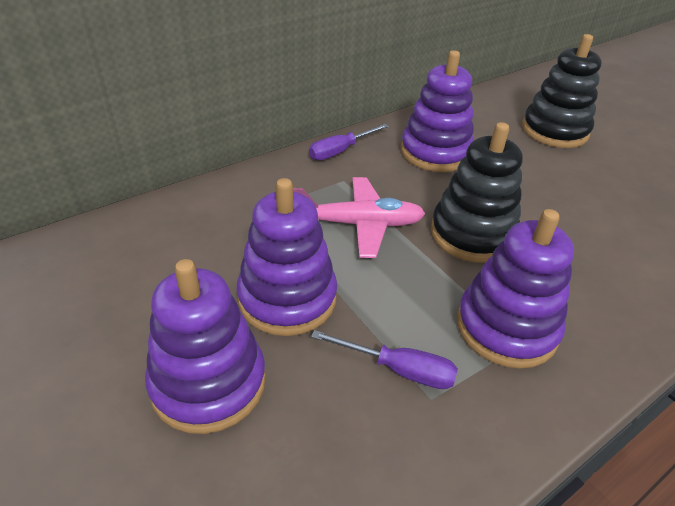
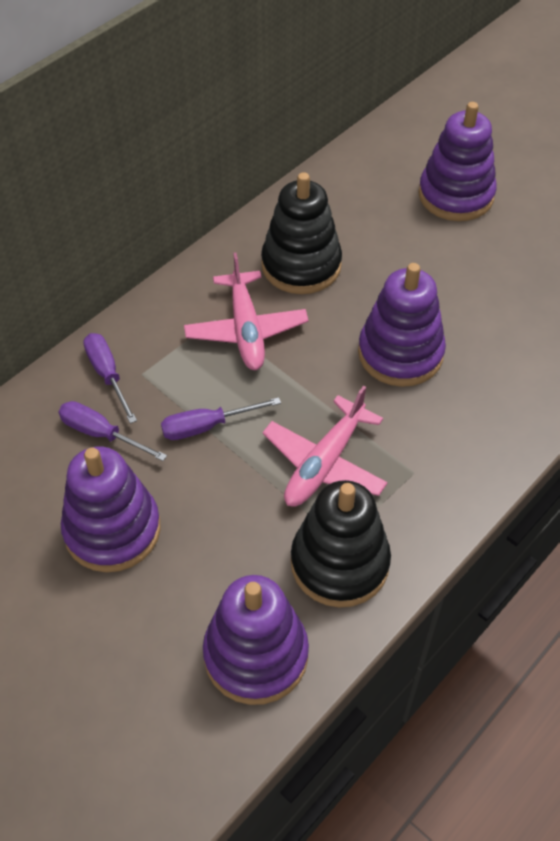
pink plane: 1 -> 2
purple screwdriver: 2 -> 3

